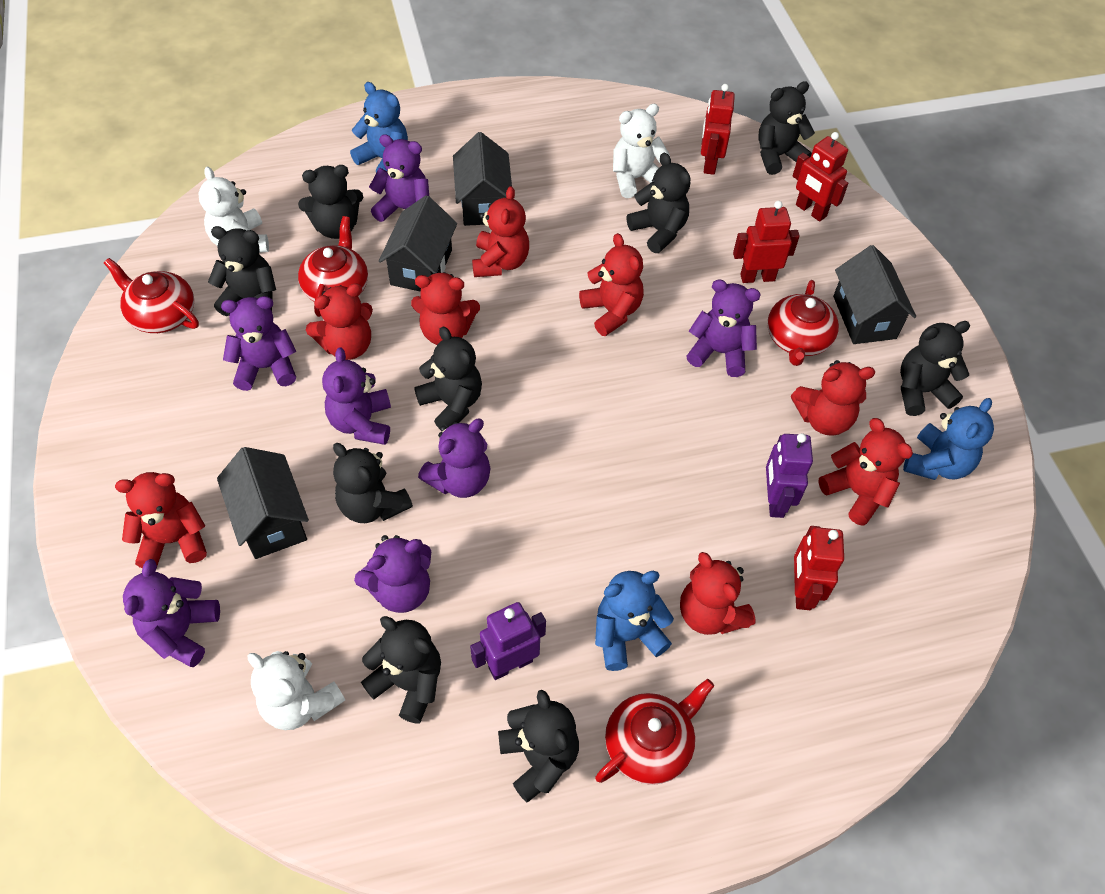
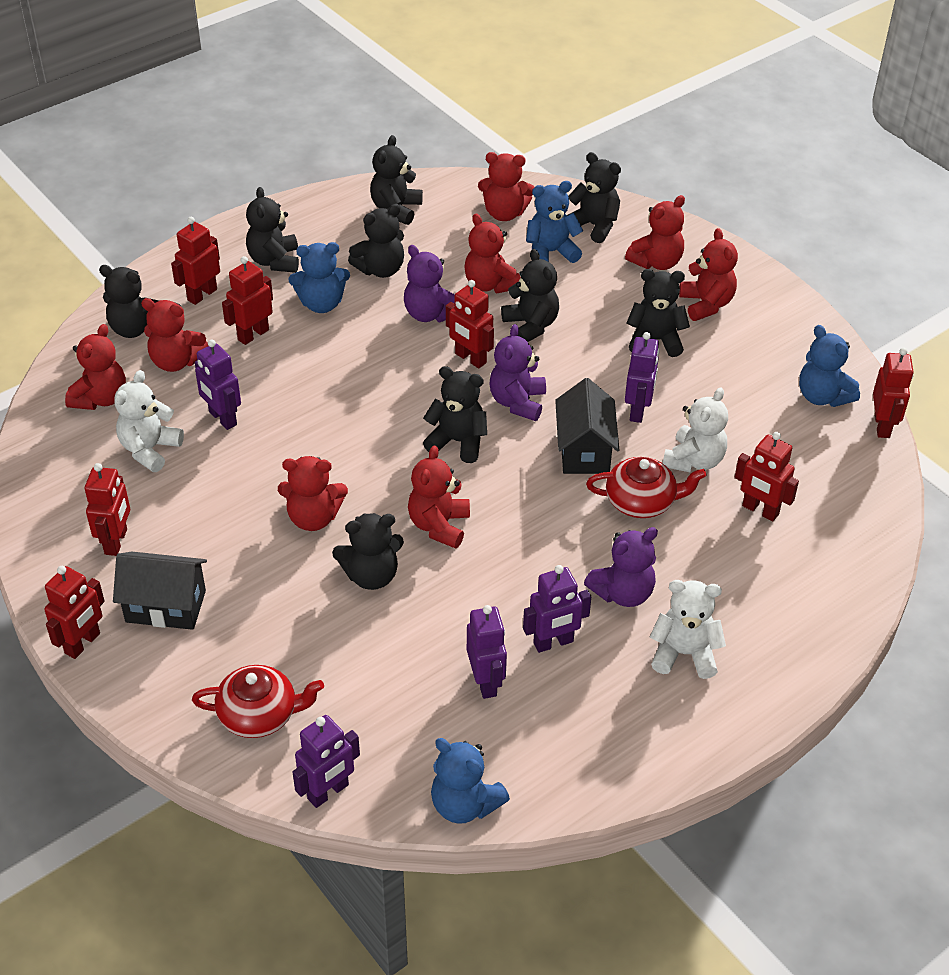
black house: 4 -> 2
blue teddy bear: 3 -> 4
purple robot: 2 -> 5
purple teddy bear: 7 -> 3
red robot: 4 -> 7
red teapot: 4 -> 2

